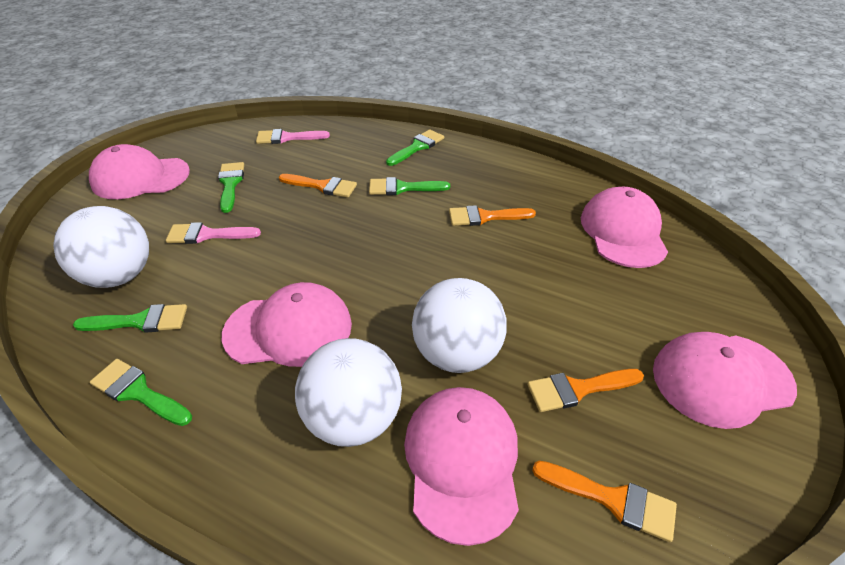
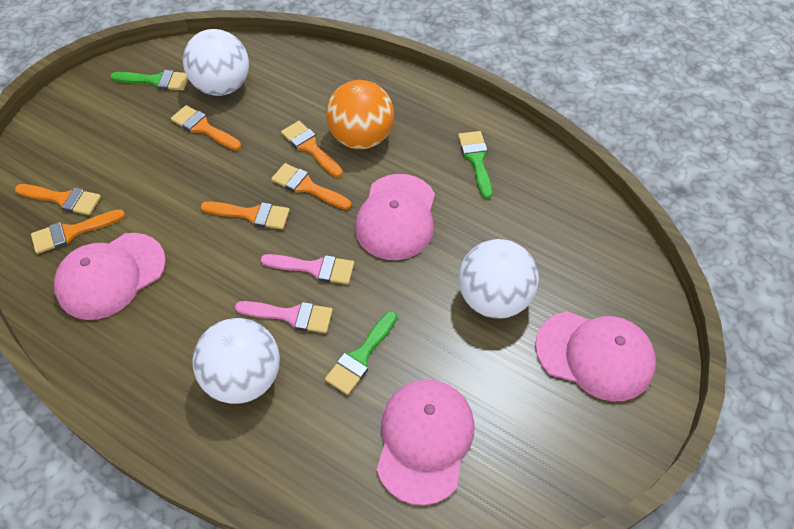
green brush: 5 -> 3
orange ball: 0 -> 1
orange brush: 4 -> 6
pink cap: 5 -> 4

